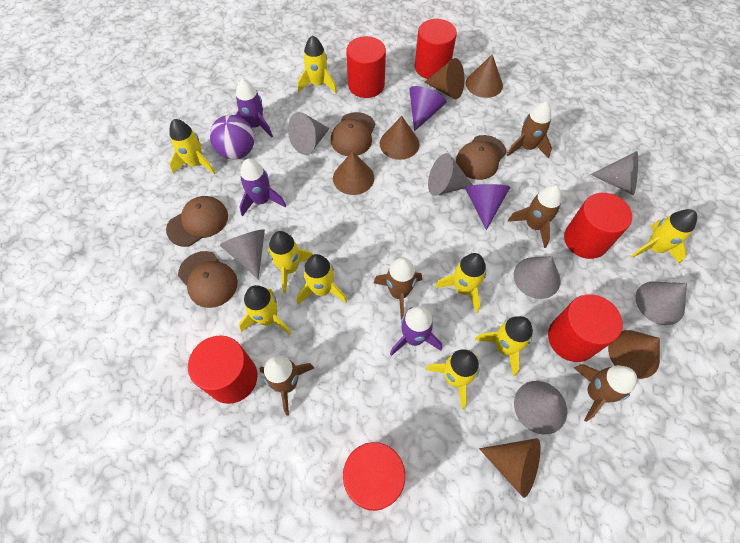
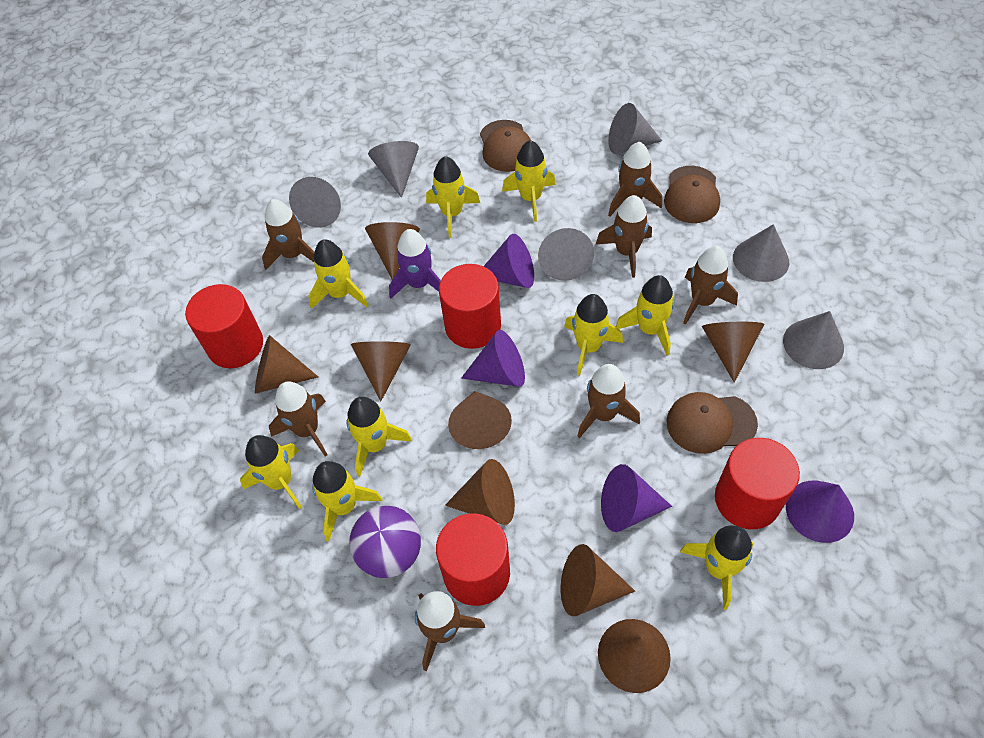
brown cap: 4 -> 3
brown cone: 6 -> 8
brown rocket: 5 -> 7
grey cone: 7 -> 6
purple cone: 2 -> 4
purple rocket: 3 -> 1
red cylinder: 6 -> 4

